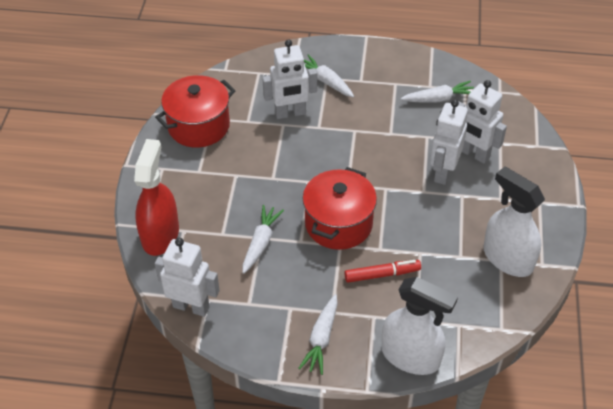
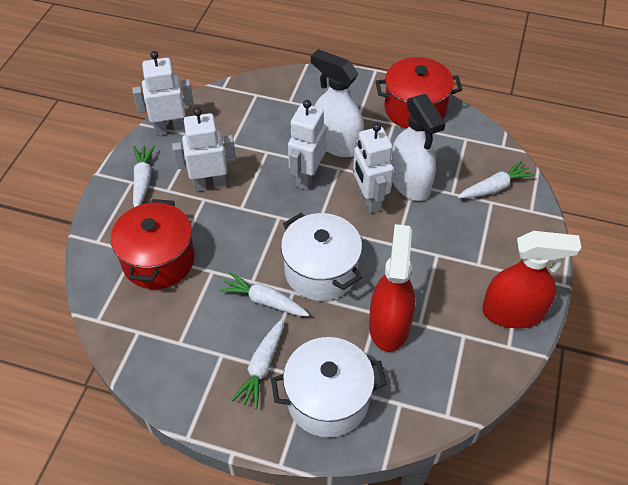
red marker: 1 -> 0
red spray bottle: 1 -> 2
white pot: 0 -> 2

